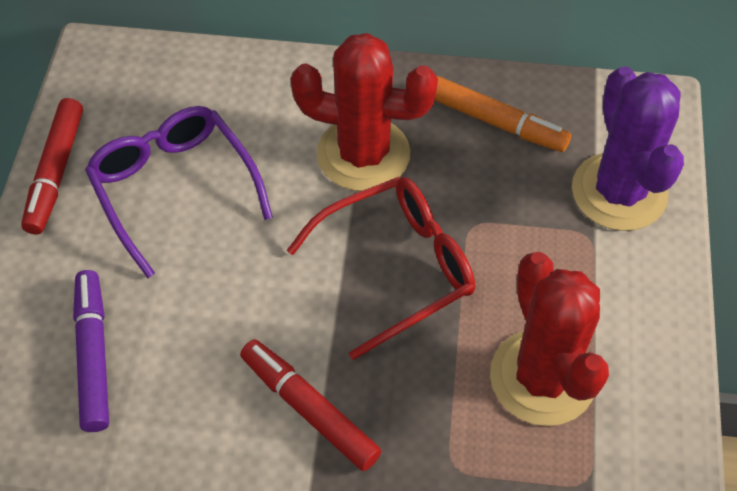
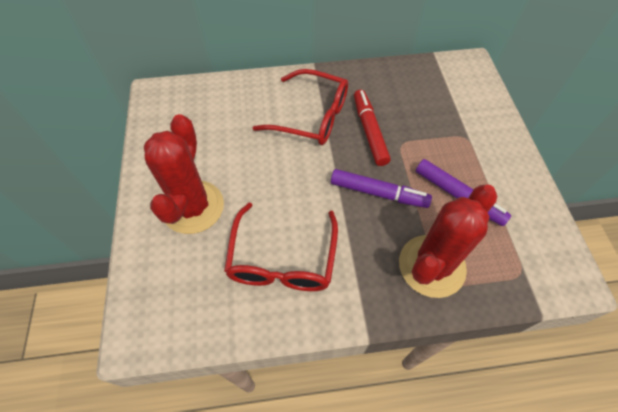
orange marker: 1 -> 0
purple cactus: 1 -> 0
purple glasses: 1 -> 0
purple marker: 1 -> 2
red glasses: 1 -> 2
red marker: 2 -> 1

